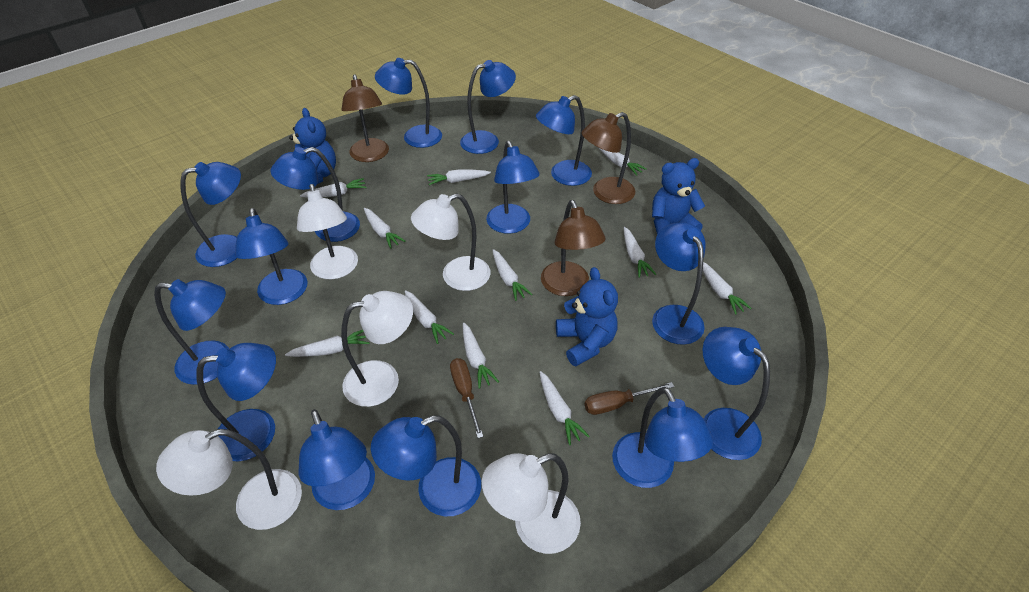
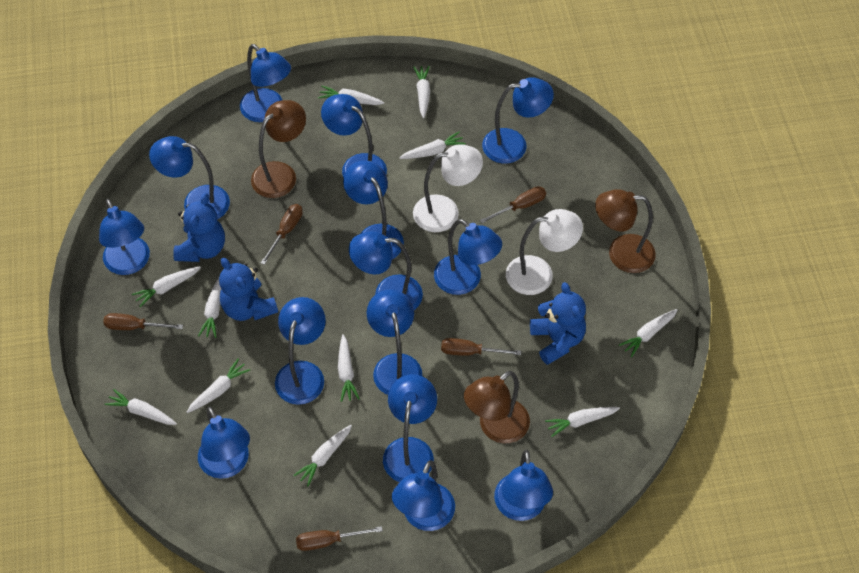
brown screwdriver: 2 -> 5
white lamp: 5 -> 2

